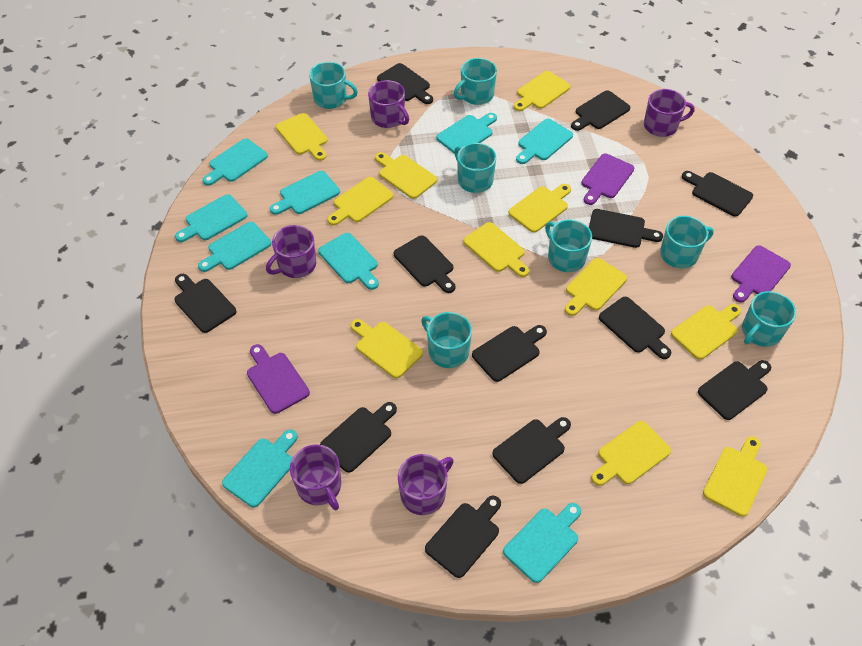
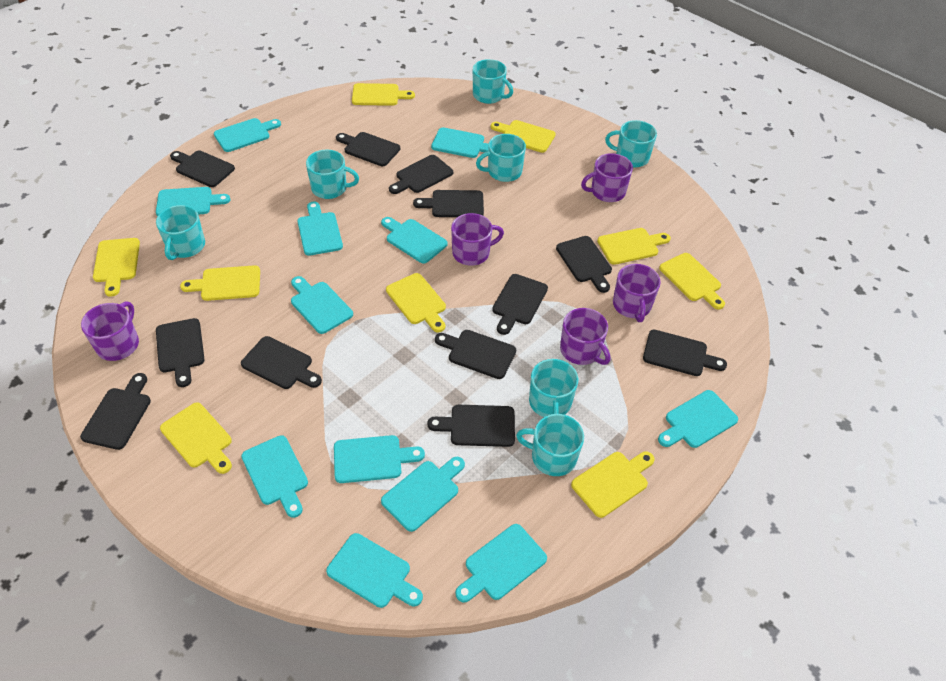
purple cutting board: 3 -> 0
turquoise cutting board: 9 -> 12
yellow cutting board: 11 -> 9

